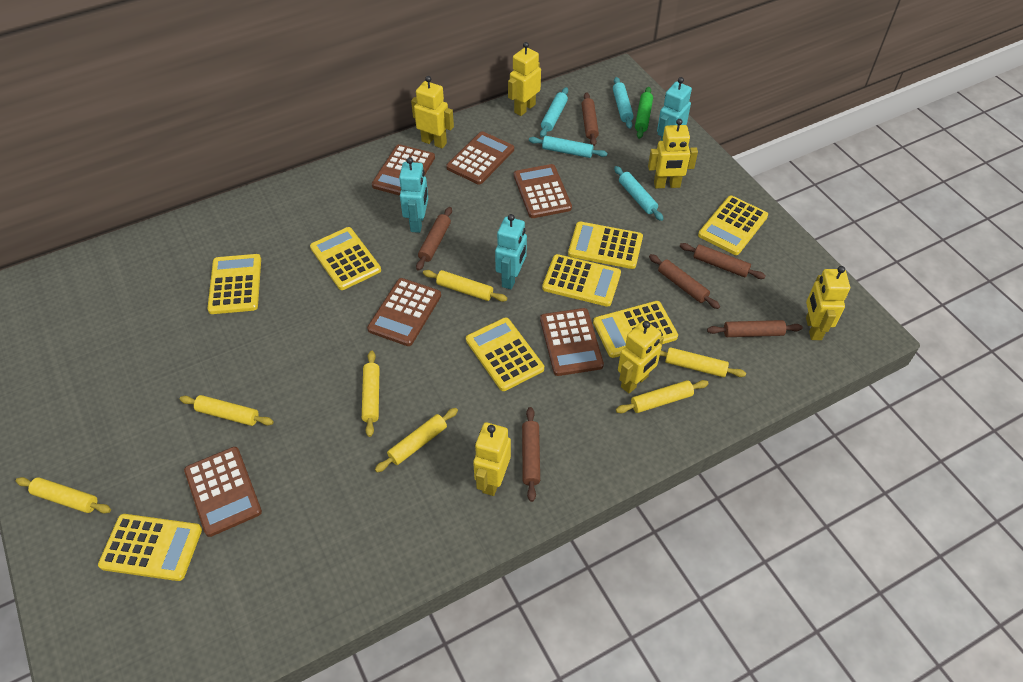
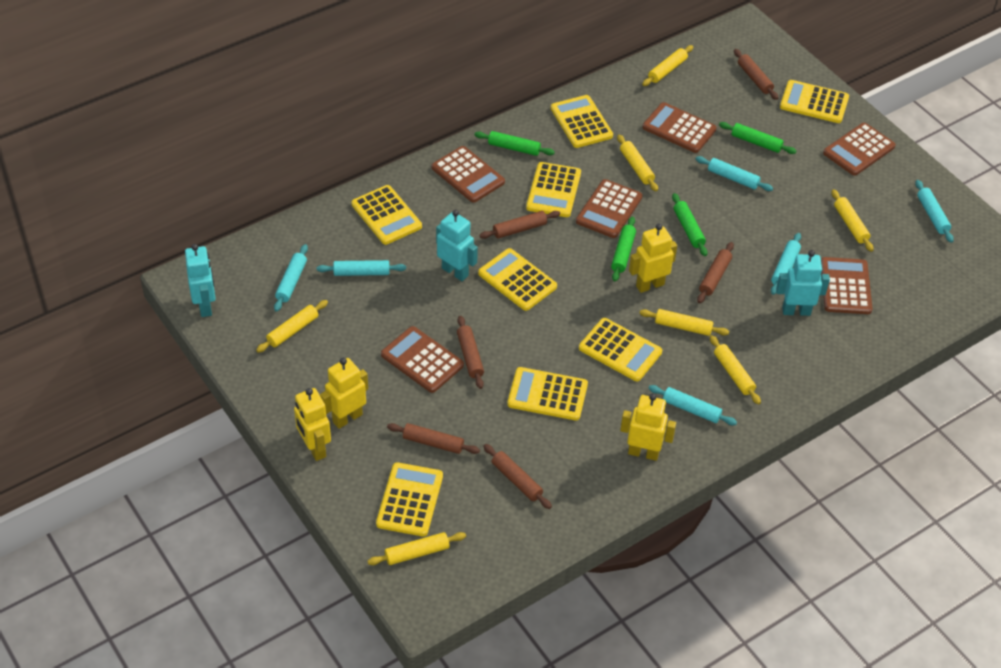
green rolling pin: 1 -> 4
turquoise rolling pin: 4 -> 6
yellow robot: 6 -> 4

